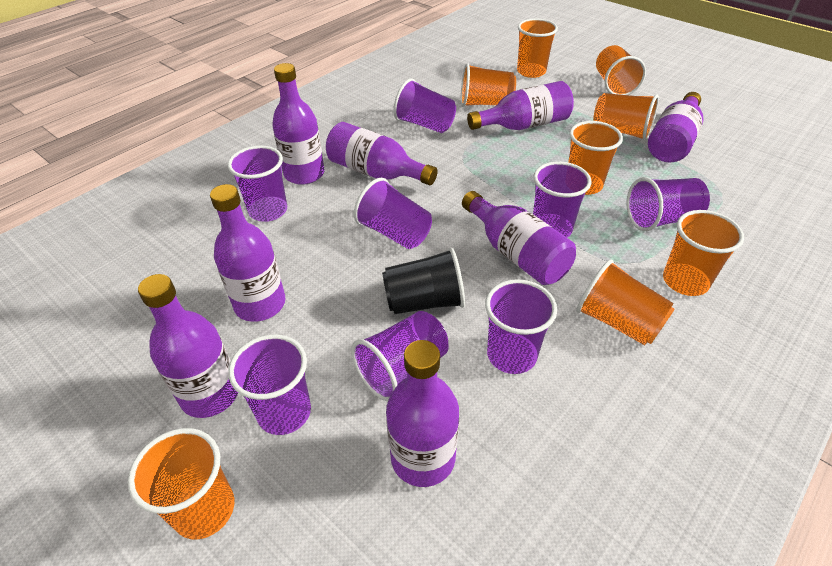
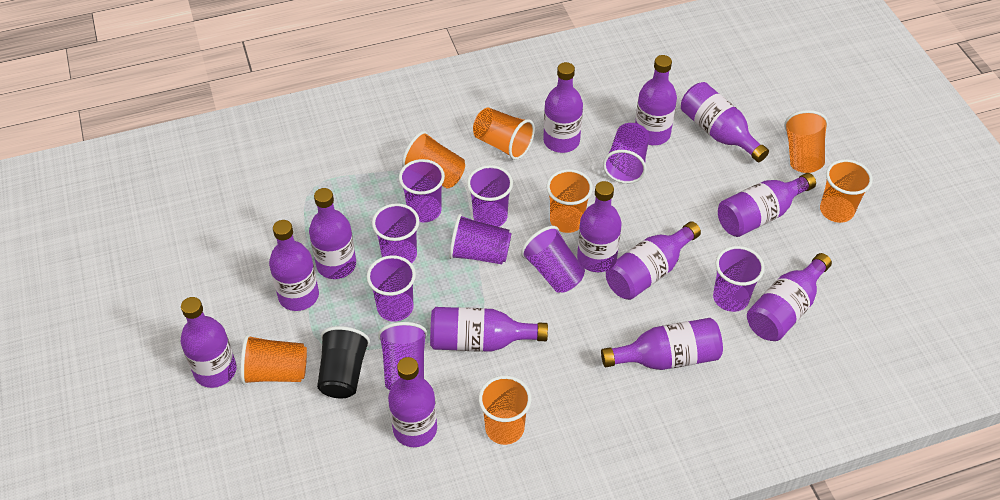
orange cup: 8 -> 7
purple bottle: 8 -> 13
purple cup: 8 -> 9

